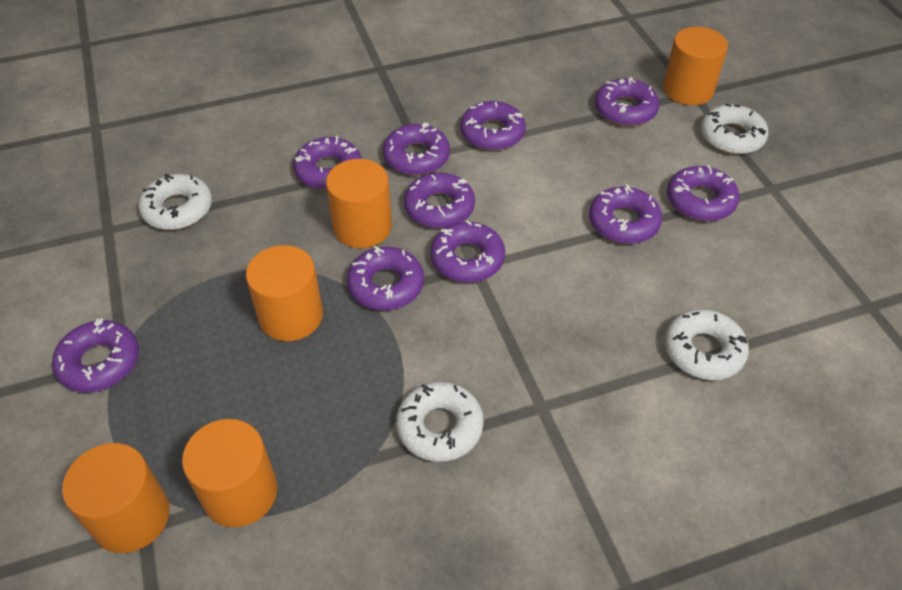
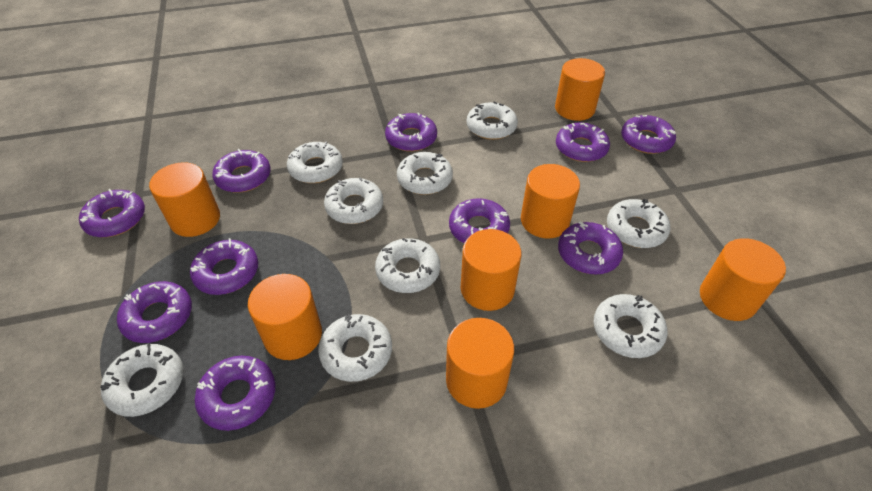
orange cylinder: 5 -> 7
white donut: 4 -> 9

